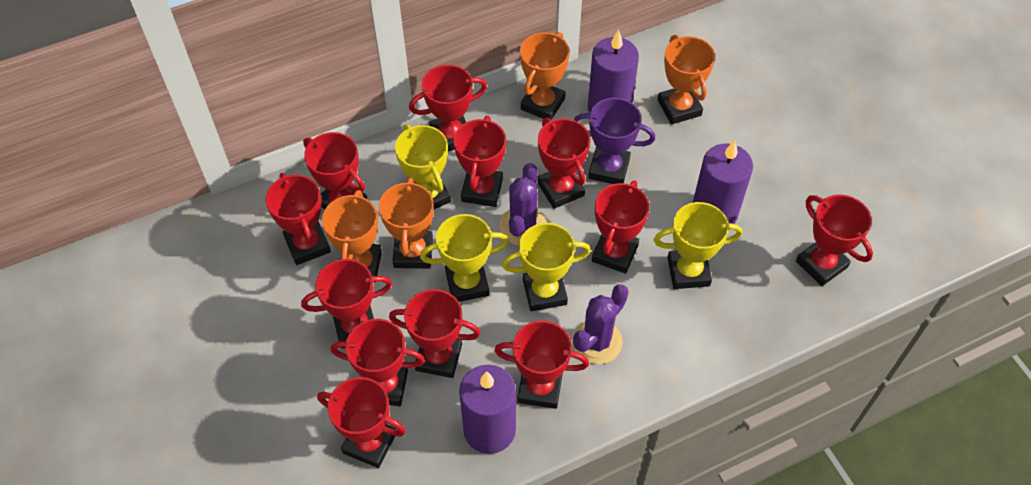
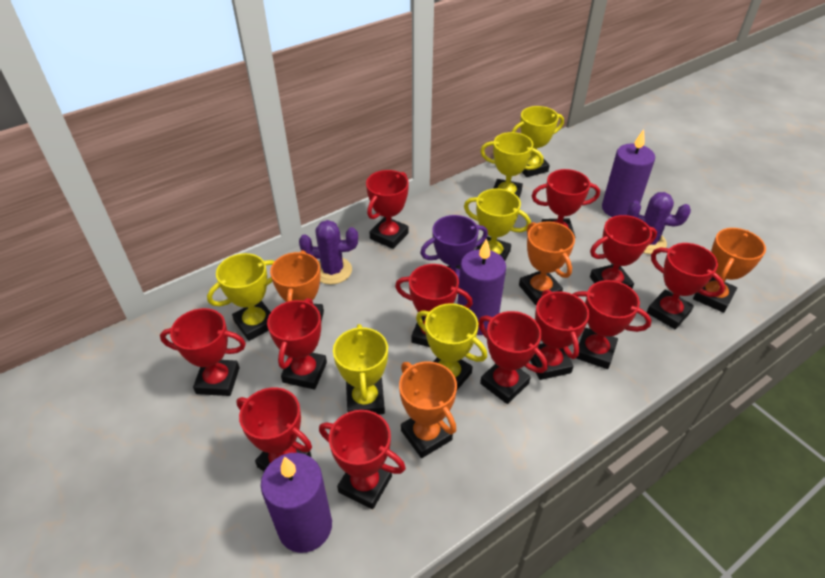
yellow trophy: 4 -> 6

